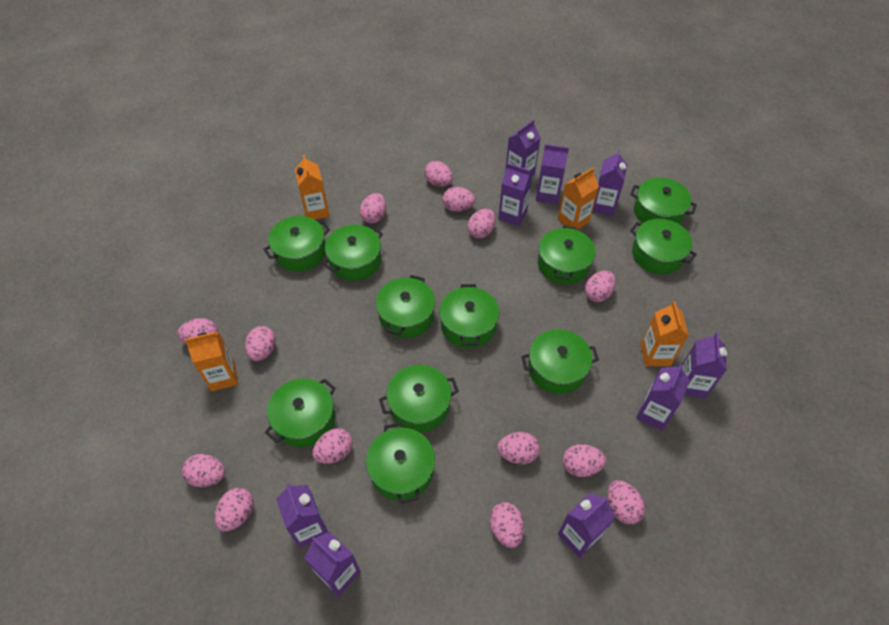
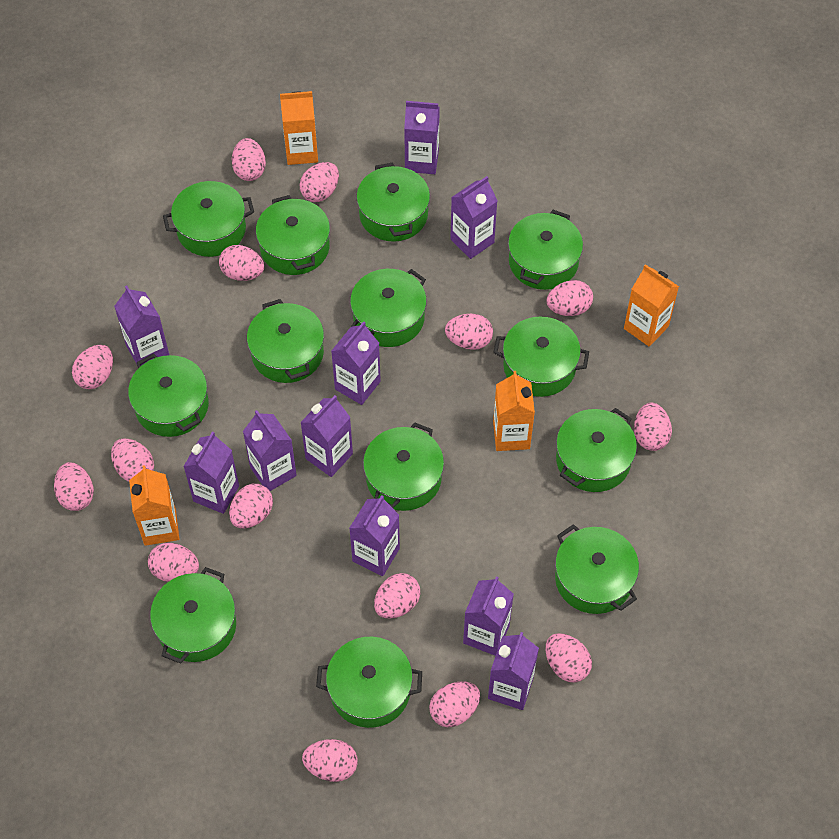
green pot: 11 -> 13
pink egg: 14 -> 15
purple carton: 9 -> 10

